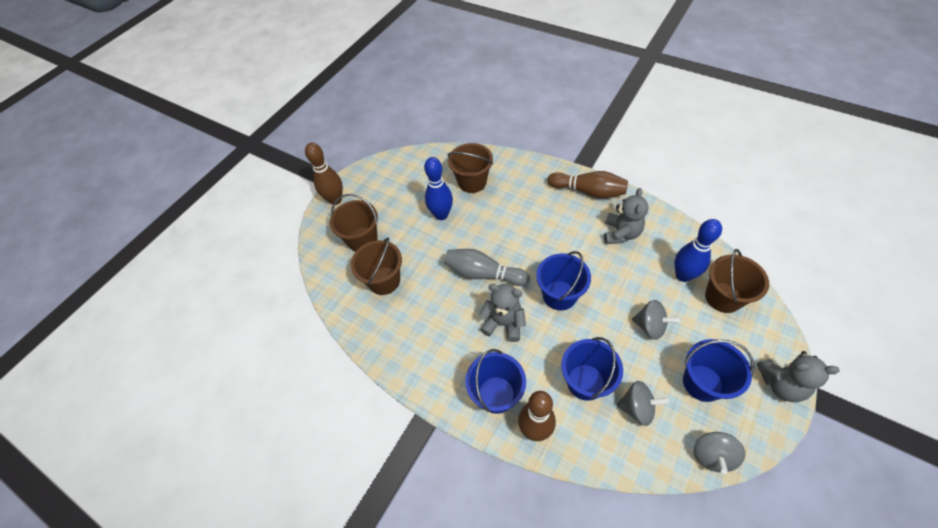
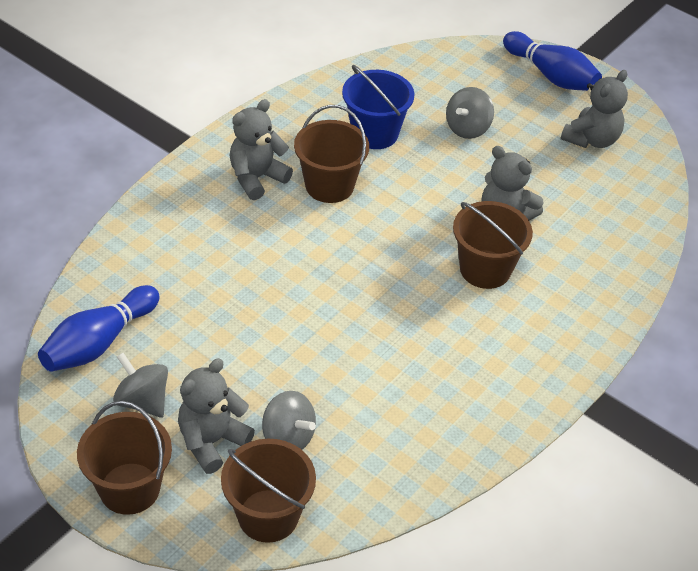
blue bucket: 4 -> 1
brown bowling pin: 3 -> 0
grey bowling pin: 1 -> 0
grey teddy bear: 3 -> 4

